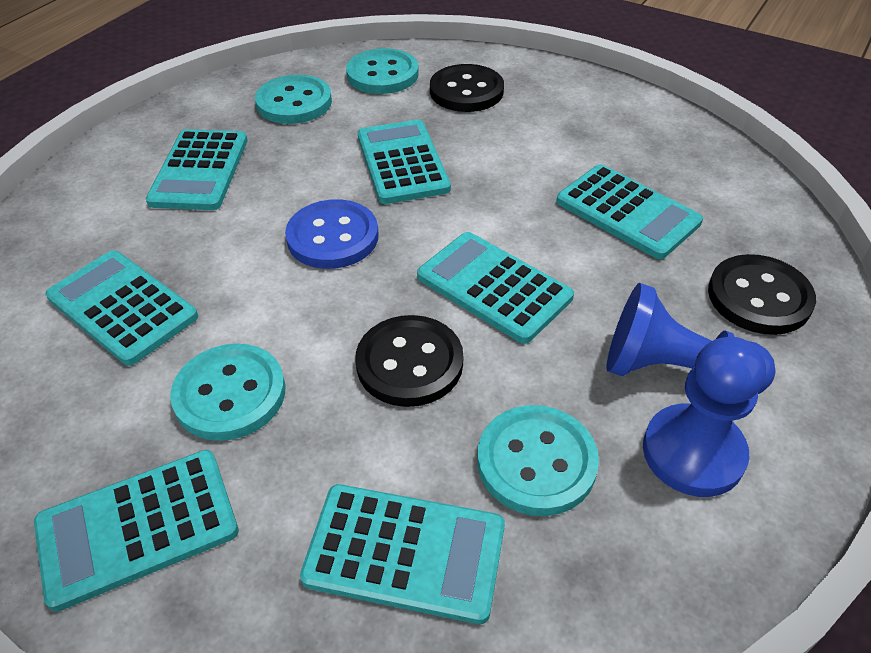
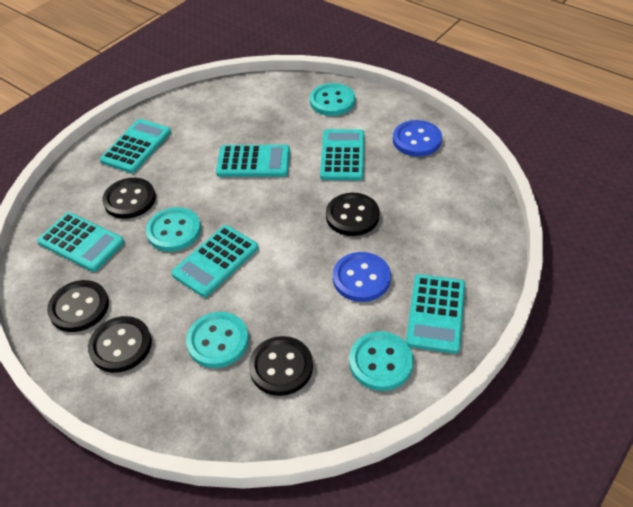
black button: 3 -> 5
blue button: 1 -> 2
blue pawn: 2 -> 0
turquoise calculator: 7 -> 6

